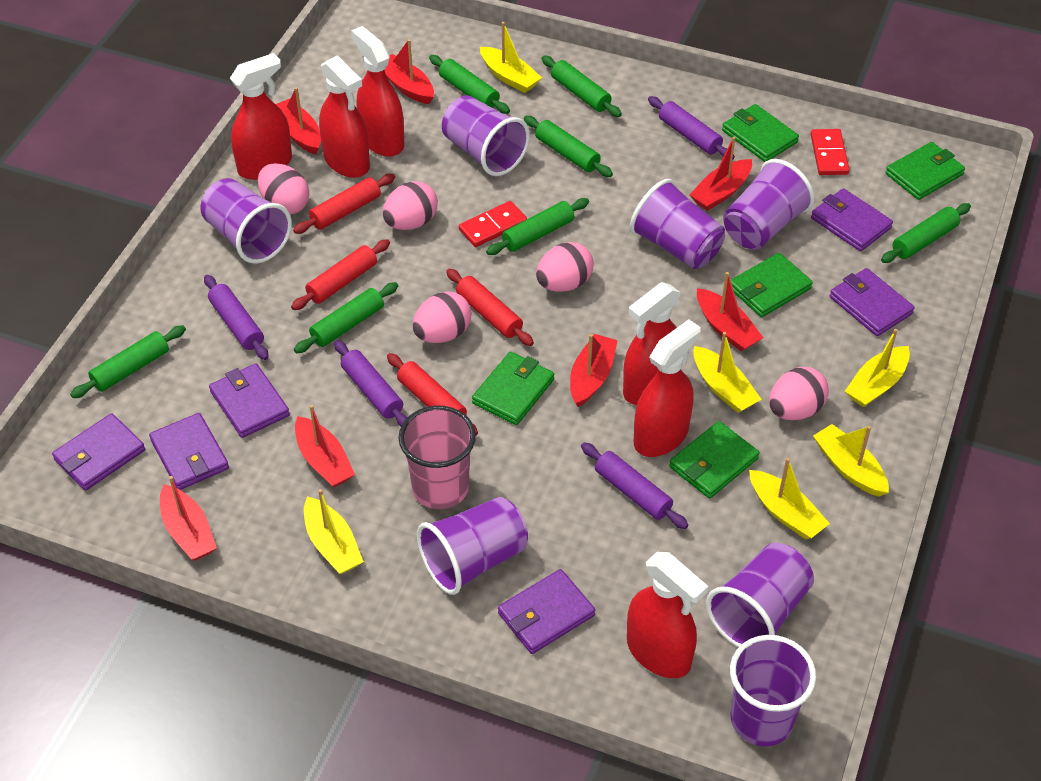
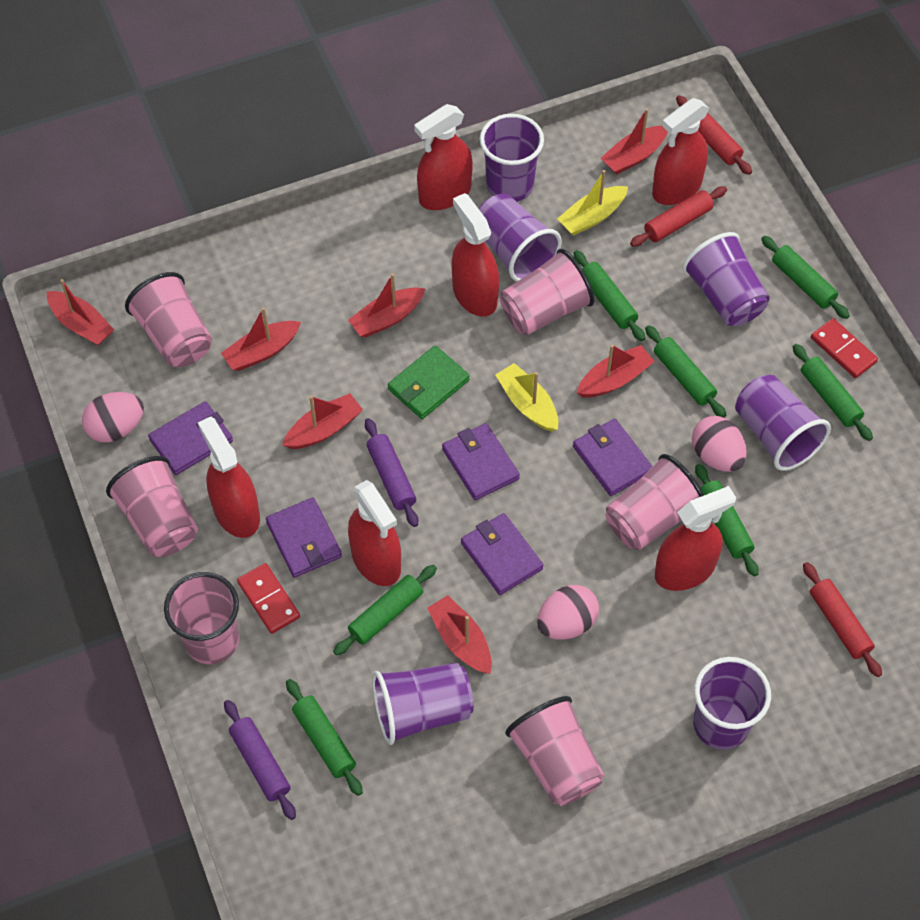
green wallet: 5 -> 1
pink cup: 1 -> 6
pink egg: 5 -> 3
purple cup: 7 -> 6
purple rolling pin: 4 -> 2
purple wallet: 6 -> 5
red rolling pin: 4 -> 3
yellow boat: 6 -> 2

